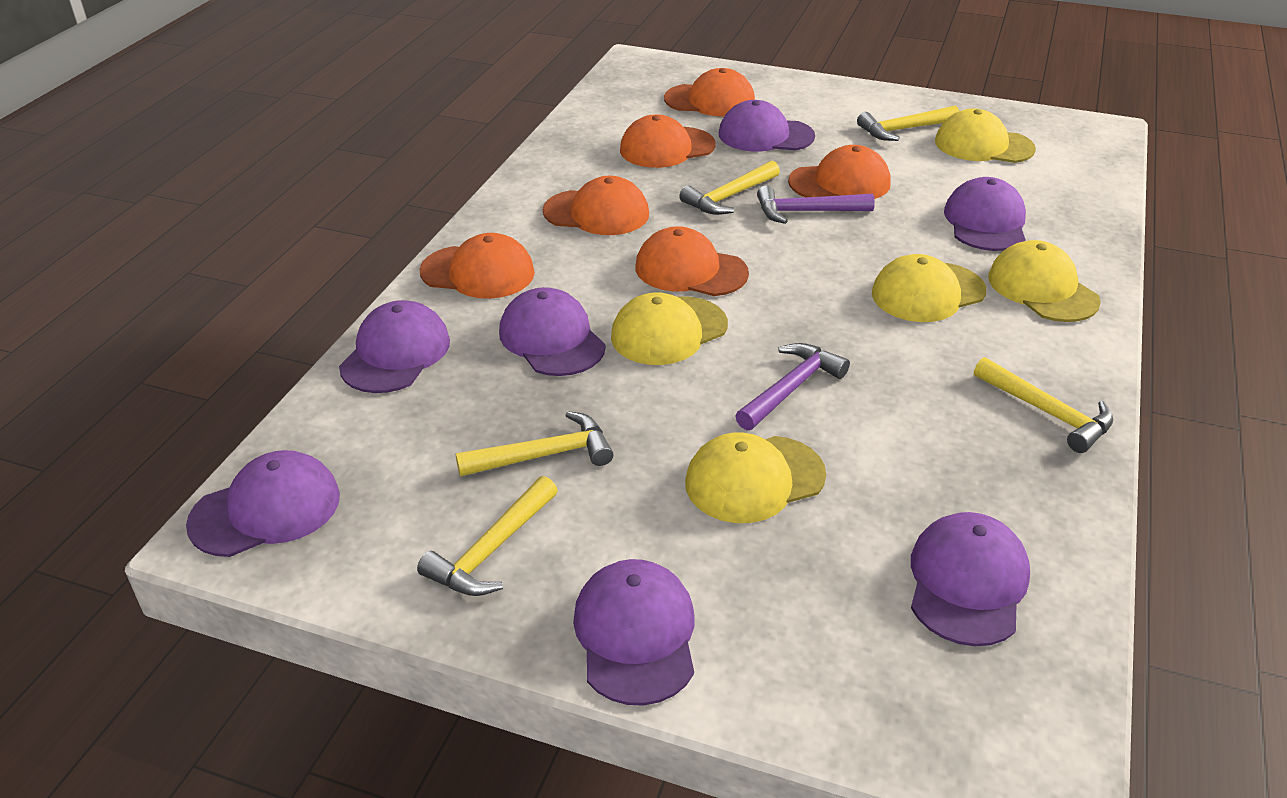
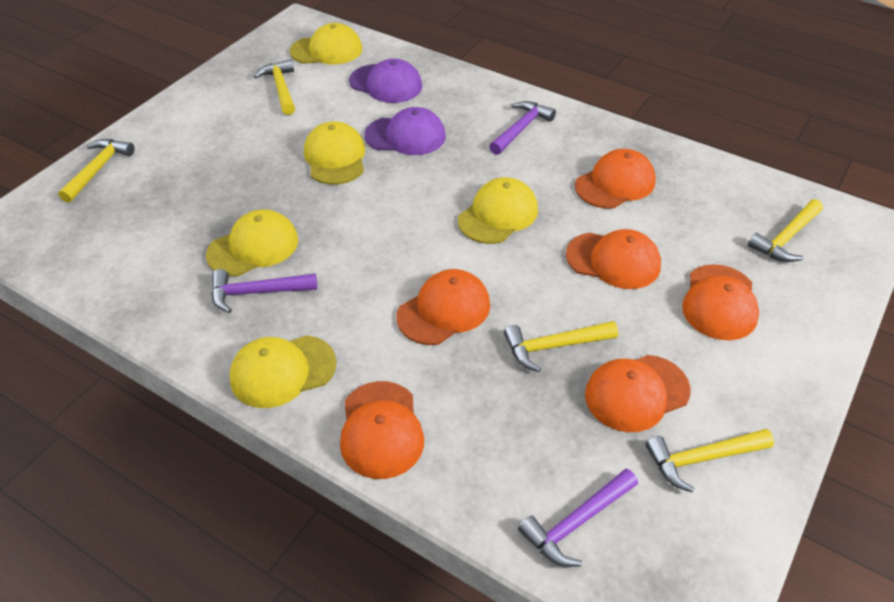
purple cap: 7 -> 2
purple hammer: 2 -> 3

